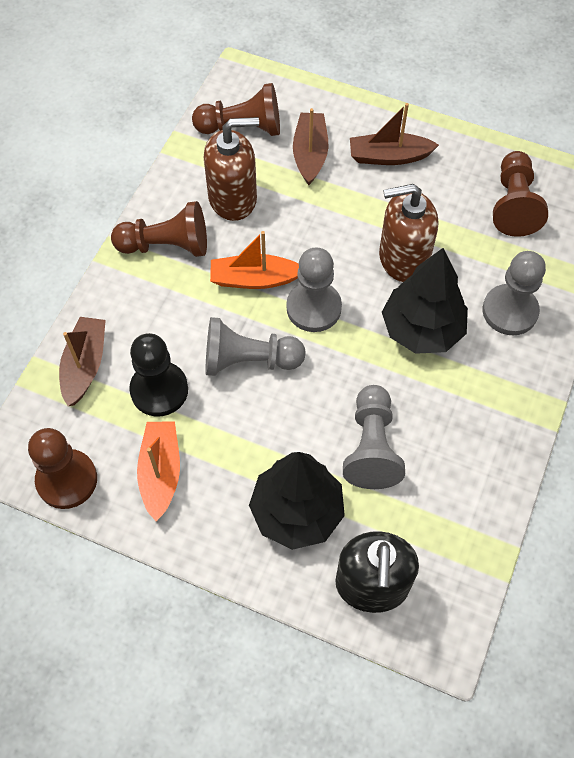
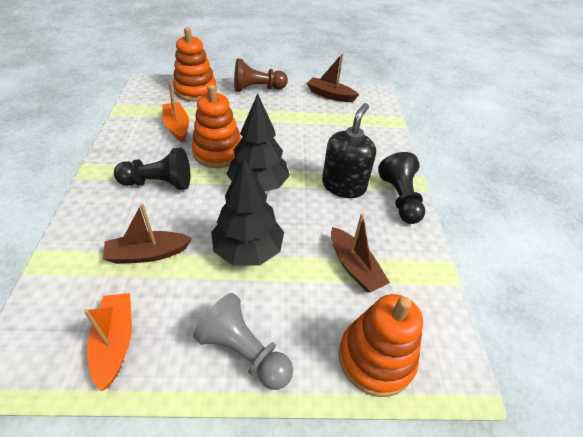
black pawn: 1 -> 2
brown pawn: 4 -> 1
brown soap dispenser: 2 -> 0
grey pawn: 4 -> 1
orange stacking toy: 0 -> 3

